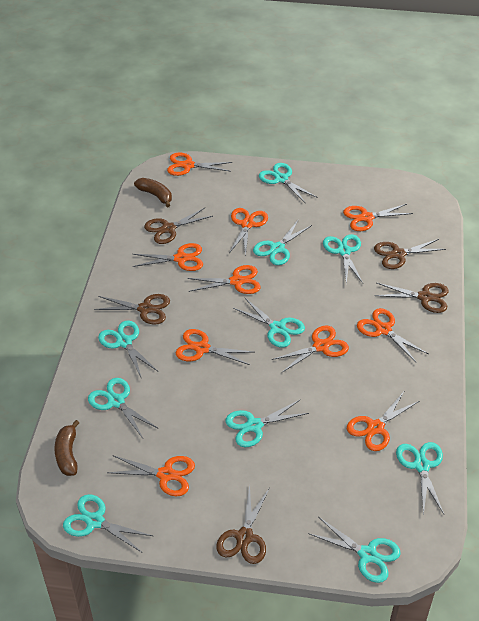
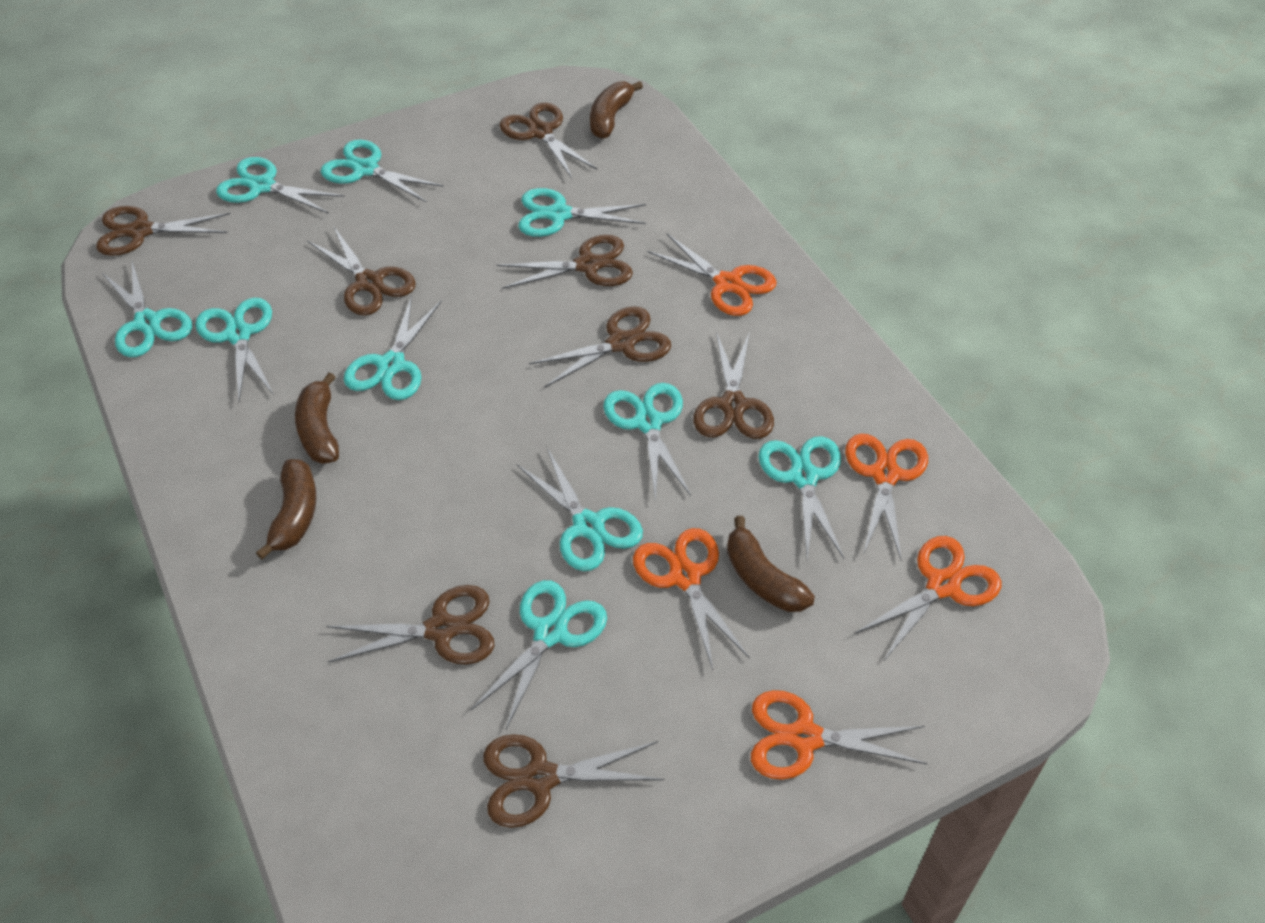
brown banana: 2 -> 4
brown scissors: 5 -> 8
orange scissors: 10 -> 5

